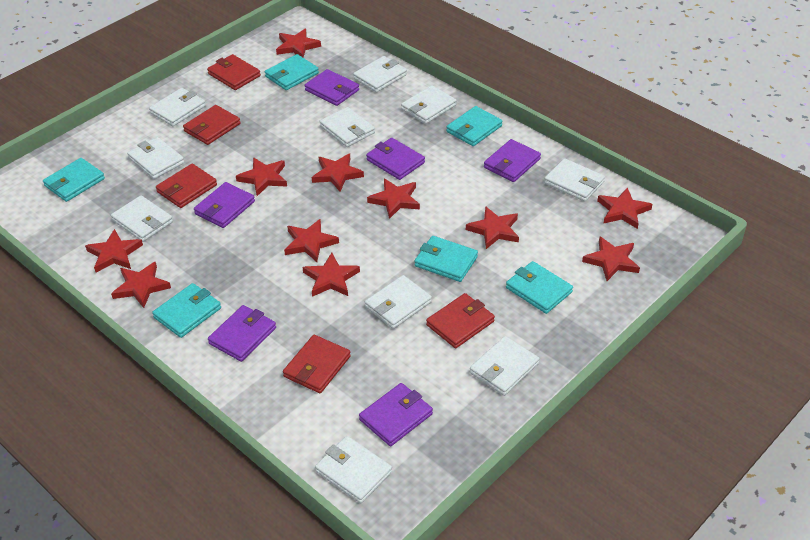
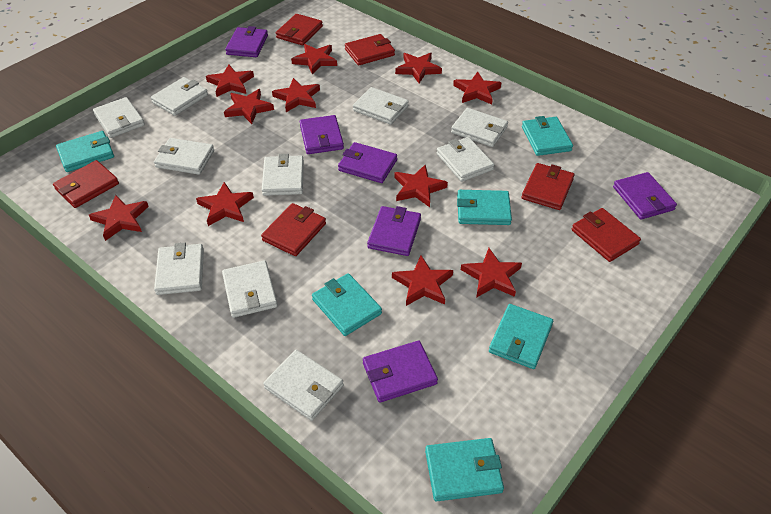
red wallet: 5 -> 6

